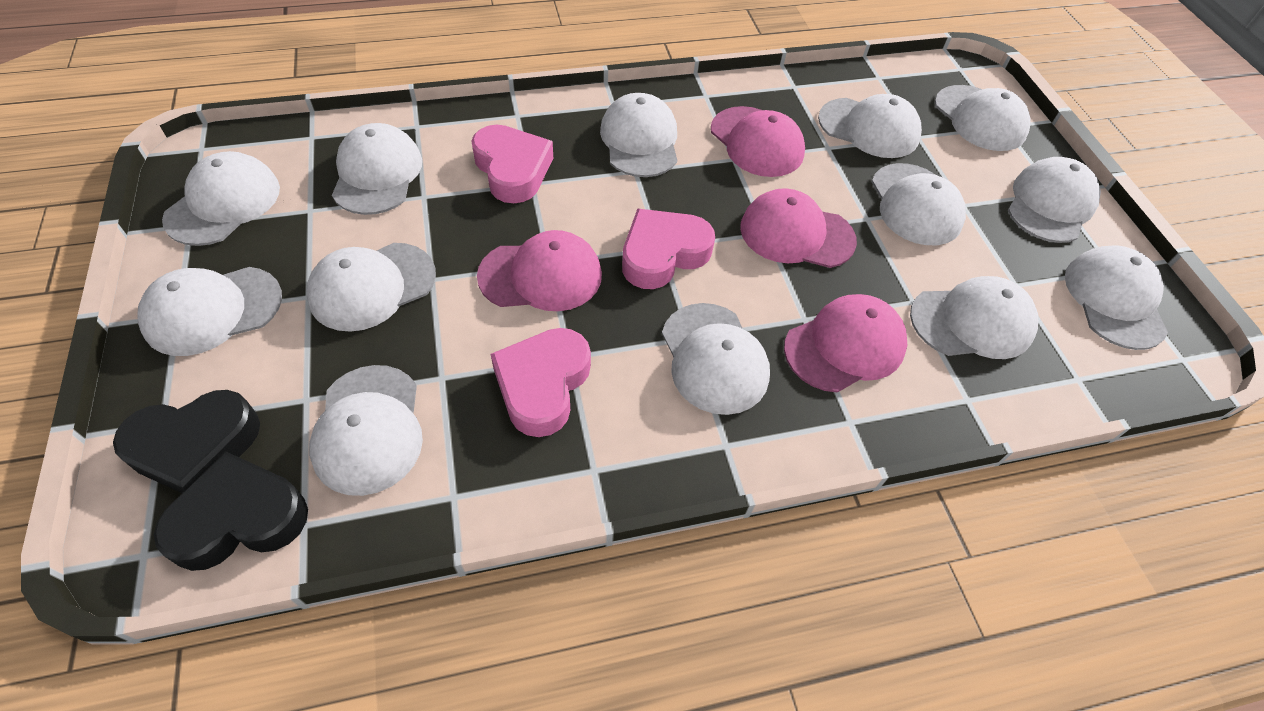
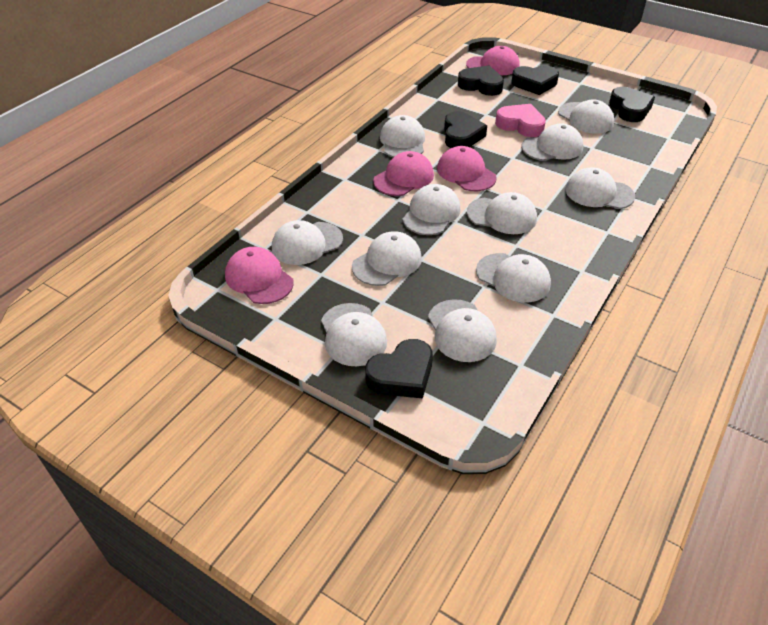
black heart: 2 -> 5
pink heart: 3 -> 1
white cap: 13 -> 11

